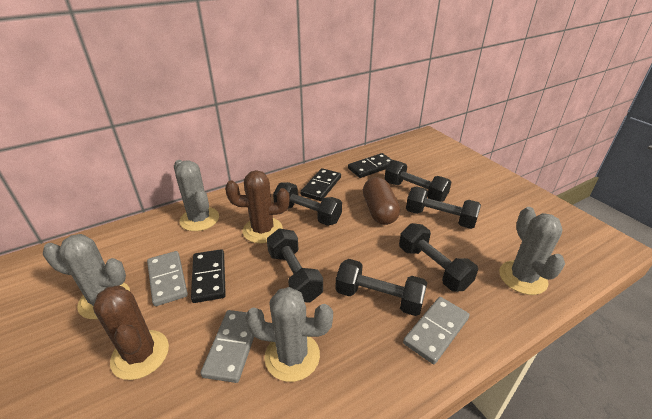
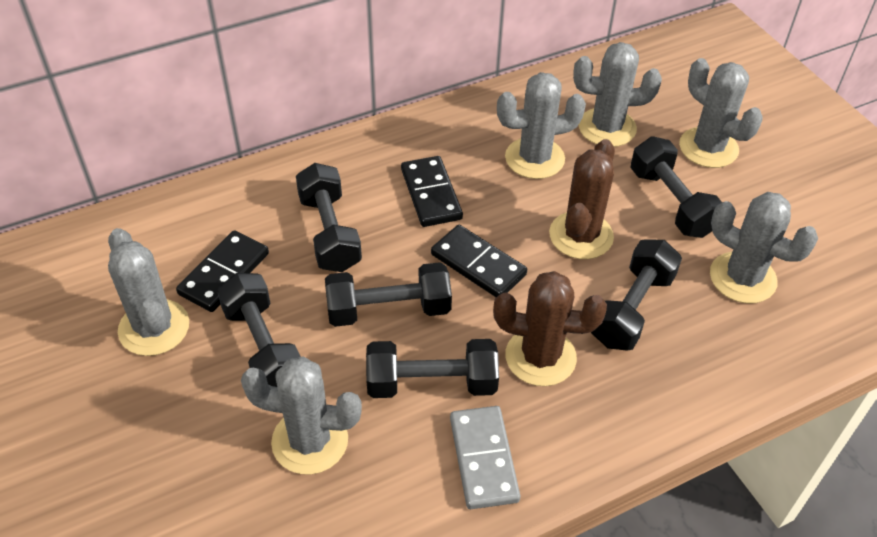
brown capsule: 1 -> 0
grey cactus: 4 -> 6
grey domino: 3 -> 1

